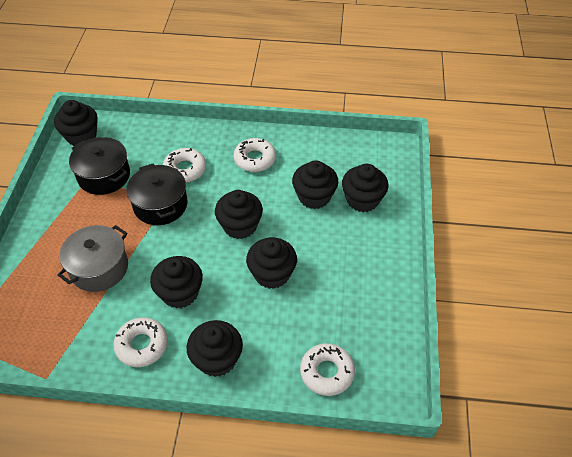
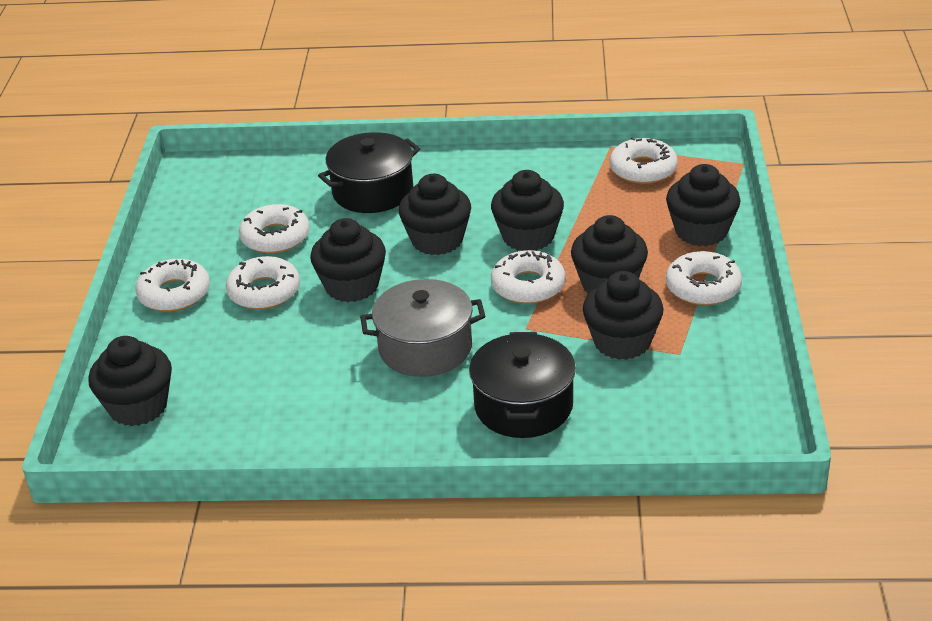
white donut: 4 -> 6

